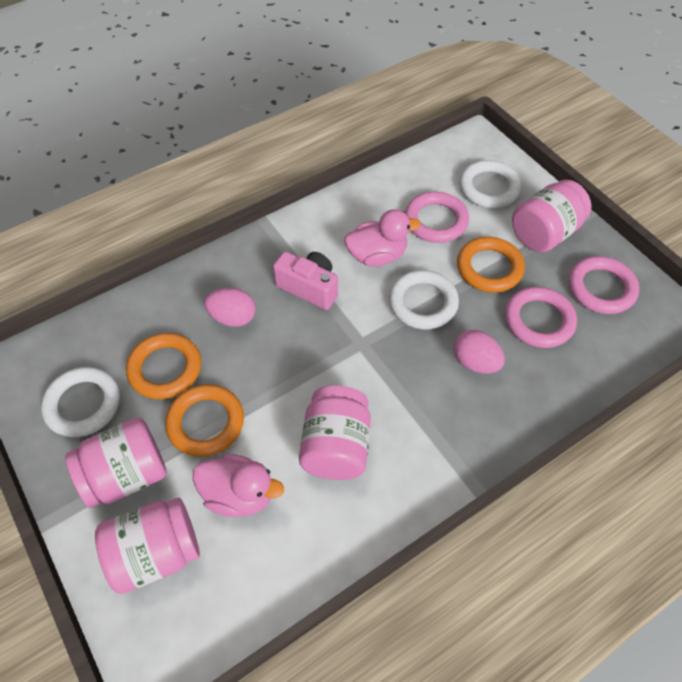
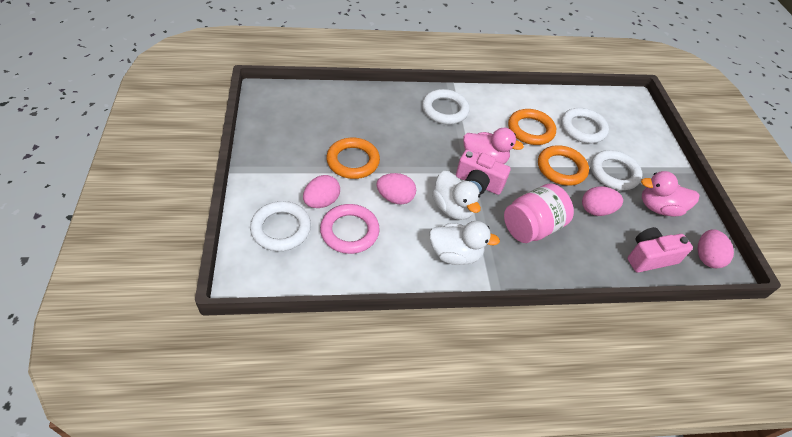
pink camera: 1 -> 2
pink egg: 2 -> 4
pink jar: 4 -> 1
pink ring: 3 -> 1
white duck: 0 -> 2
white ring: 3 -> 4

